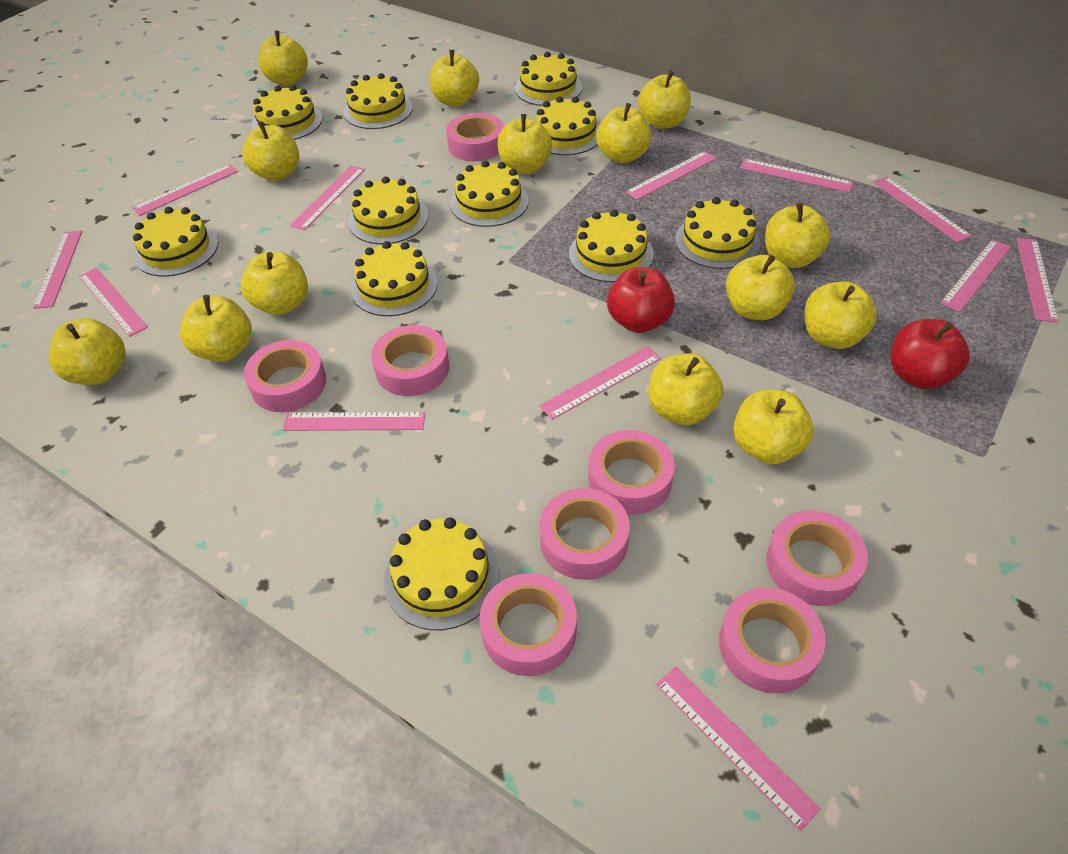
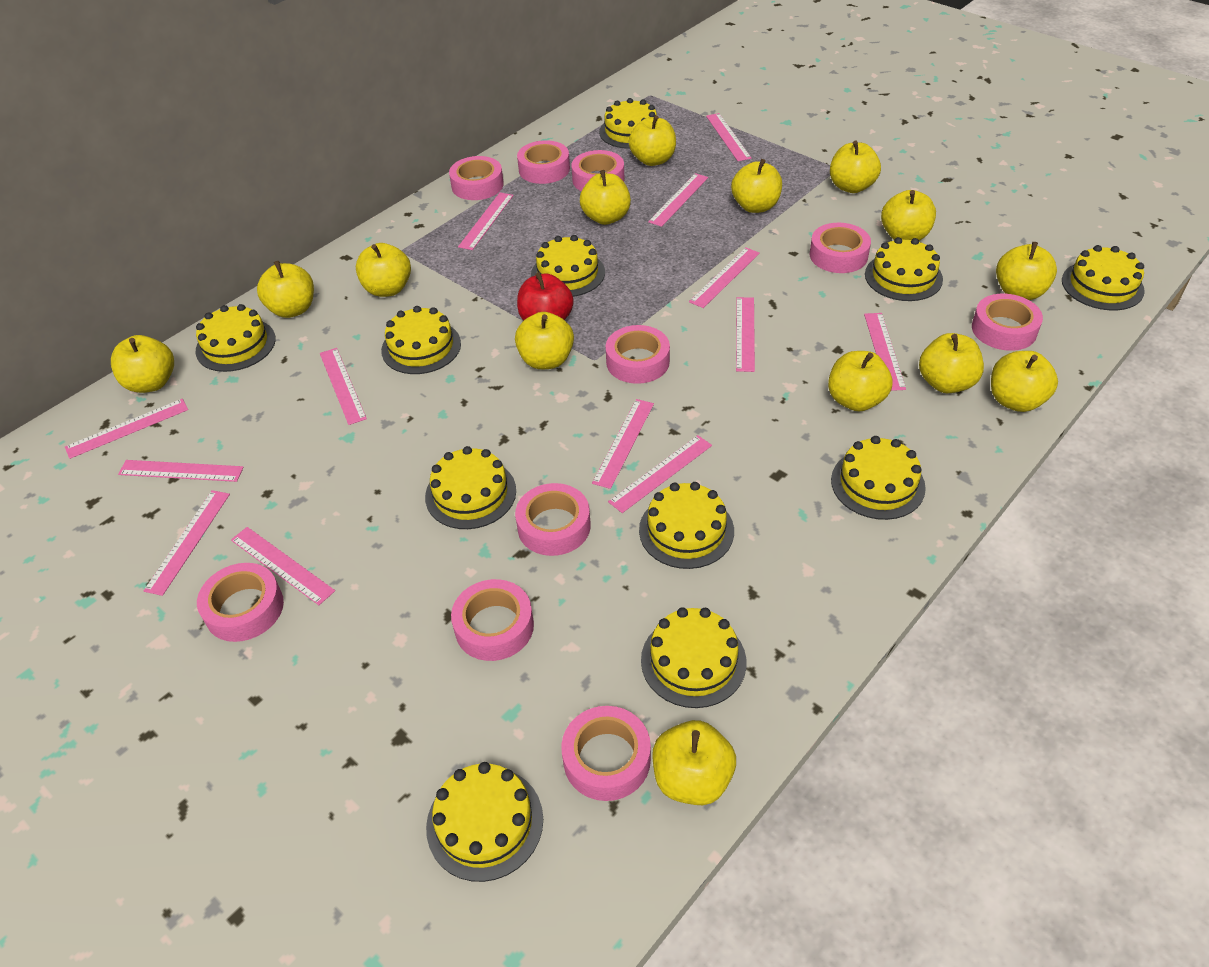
pink ruler: 12 -> 13
pink tape: 8 -> 10
red apple: 2 -> 1

